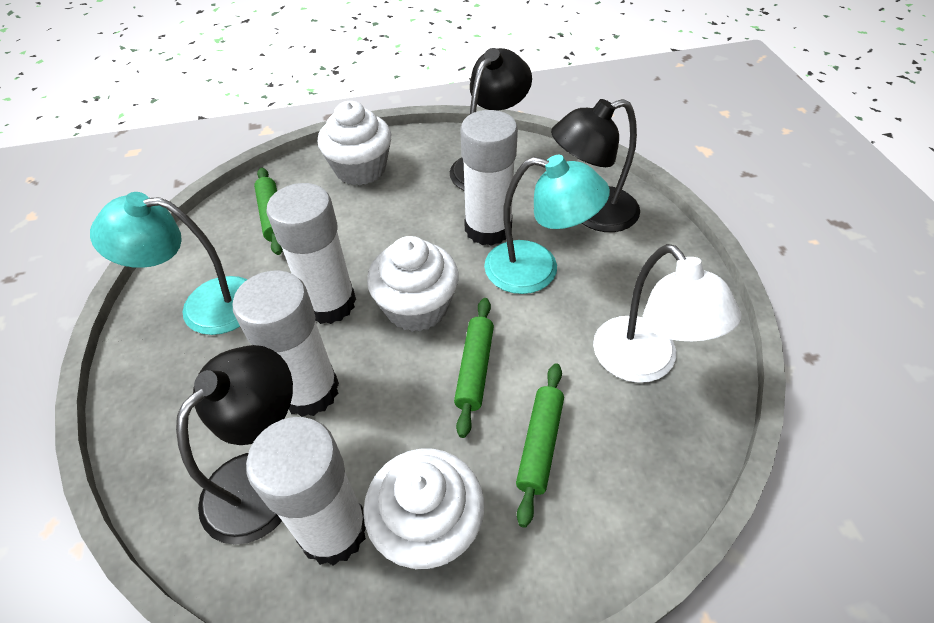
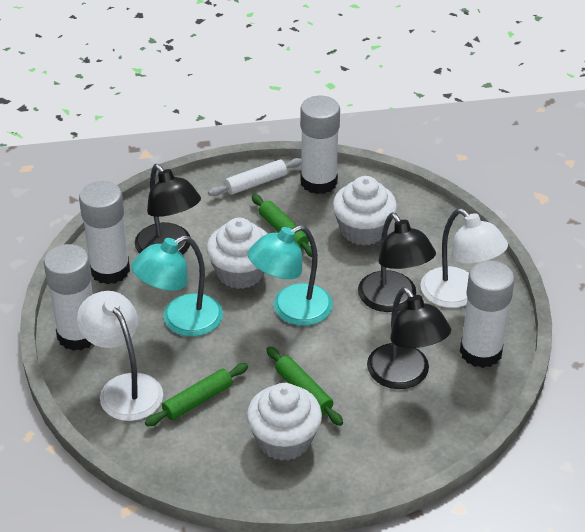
white lamp: 1 -> 2
white rolling pin: 0 -> 1

